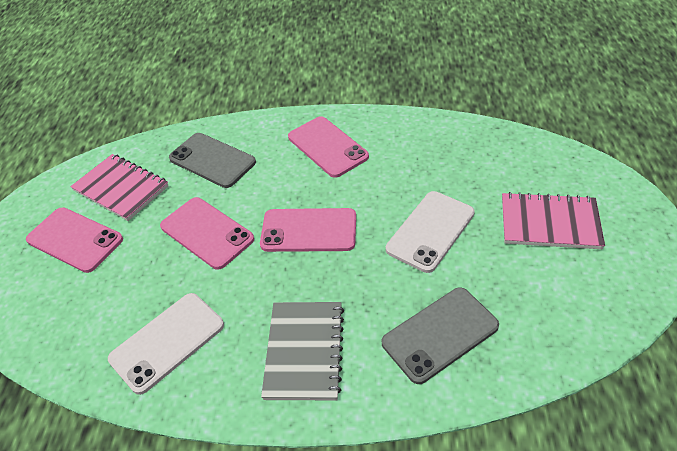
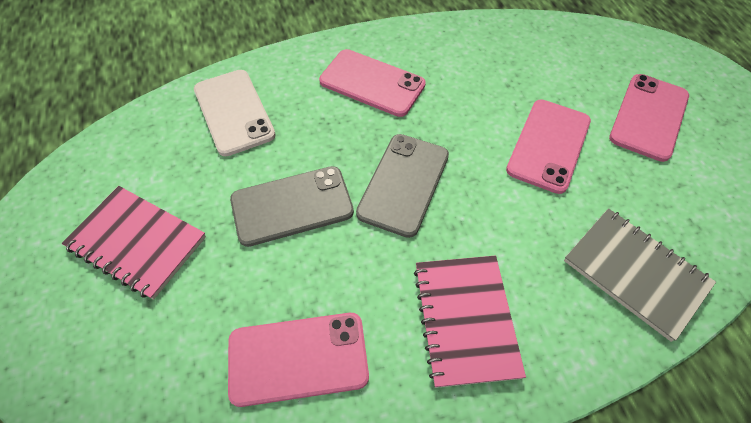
white phone: 2 -> 1

